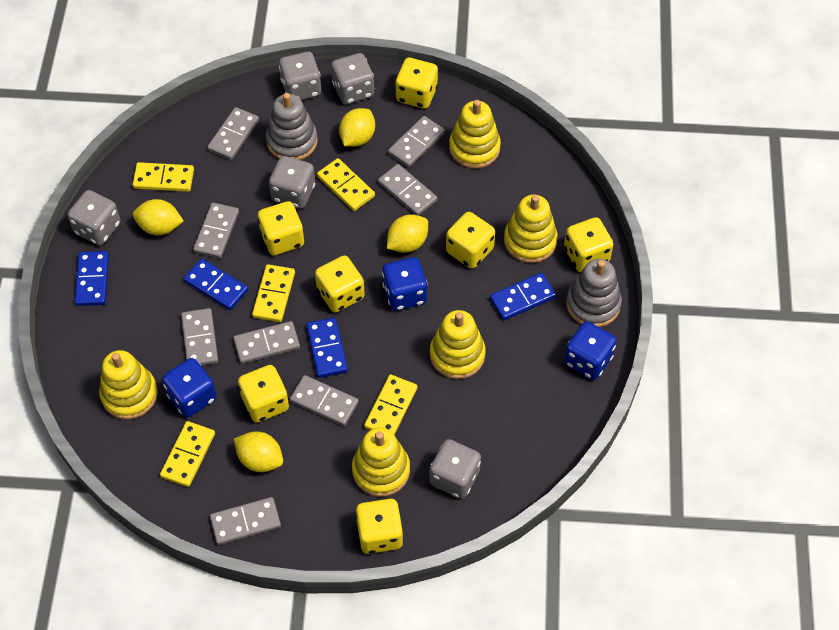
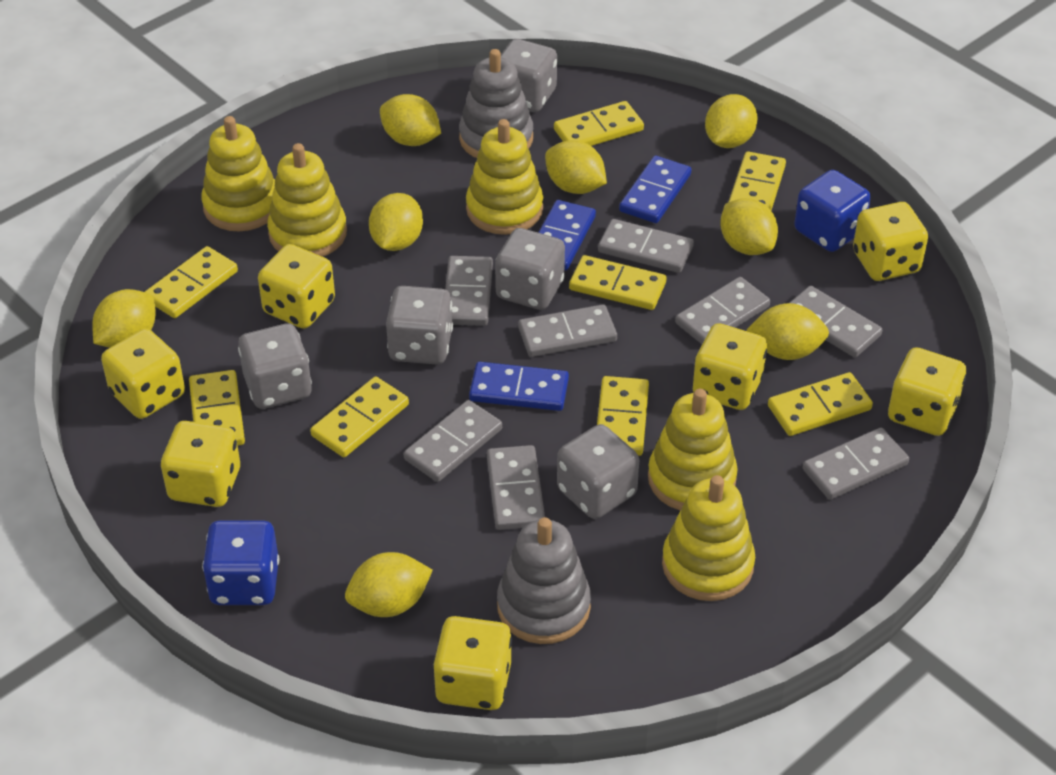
blue dice: 3 -> 2
blue domino: 4 -> 3
yellow domino: 5 -> 8
yellow lemon: 4 -> 8

